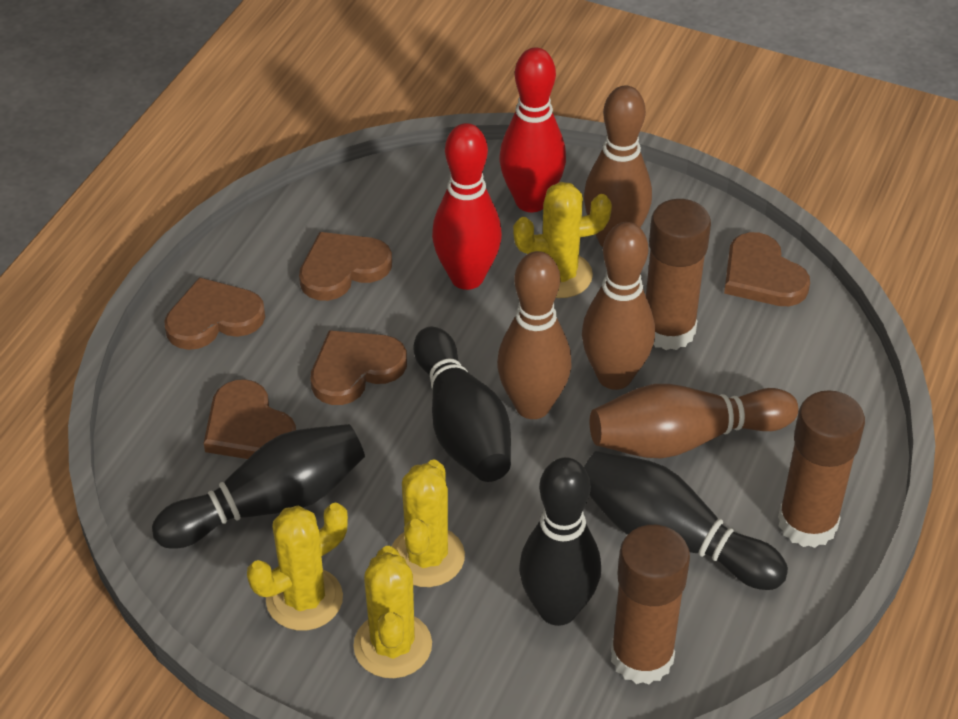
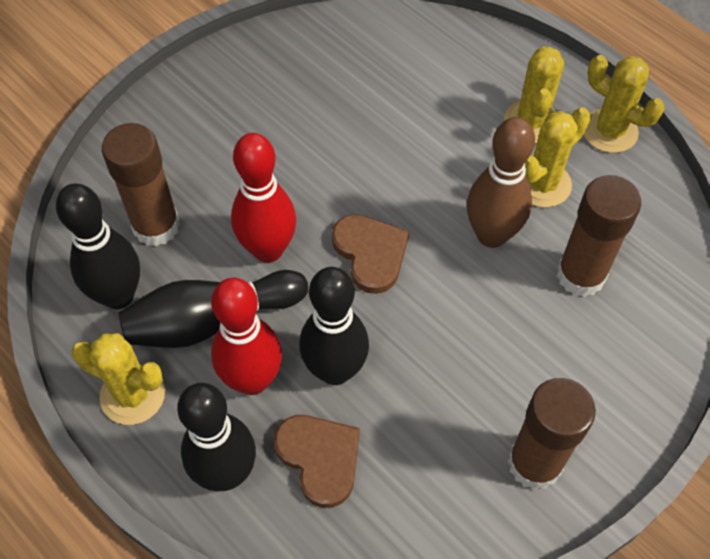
brown bowling pin: 4 -> 1
brown heart: 5 -> 2

